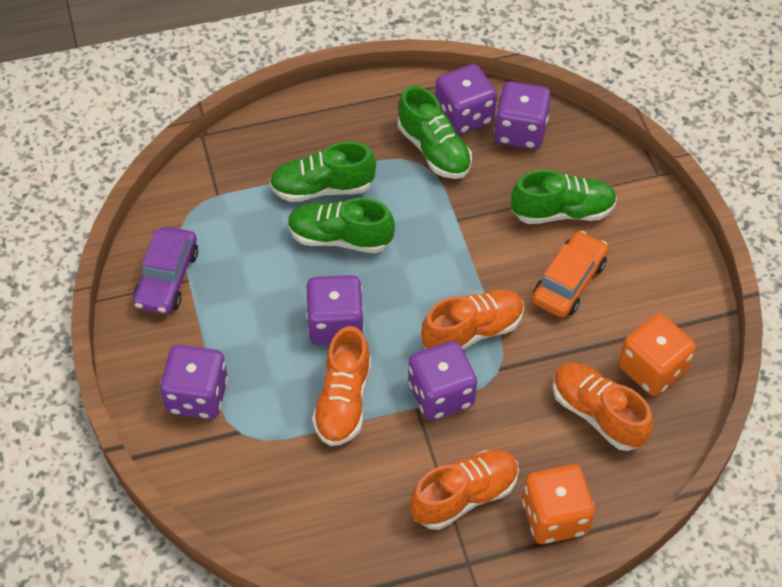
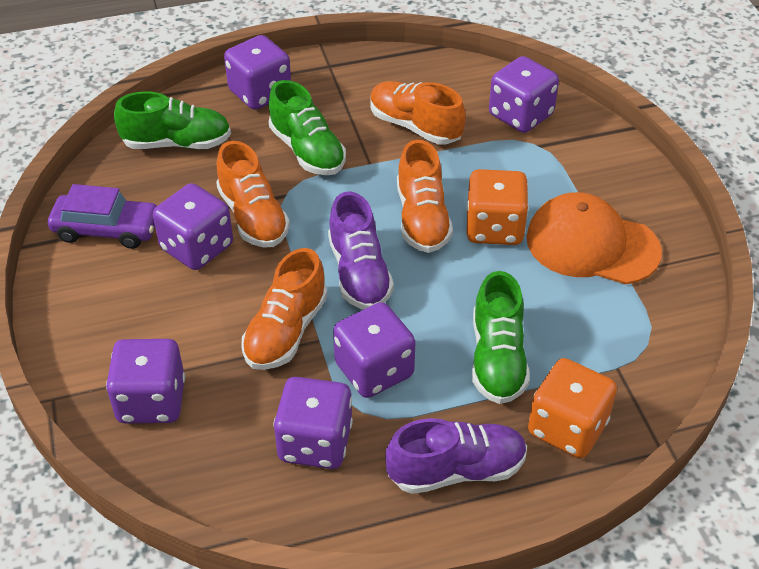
green shoe: 4 -> 3
orange cap: 0 -> 1
orange car: 1 -> 0
purple dice: 5 -> 6
purple shoe: 0 -> 2

